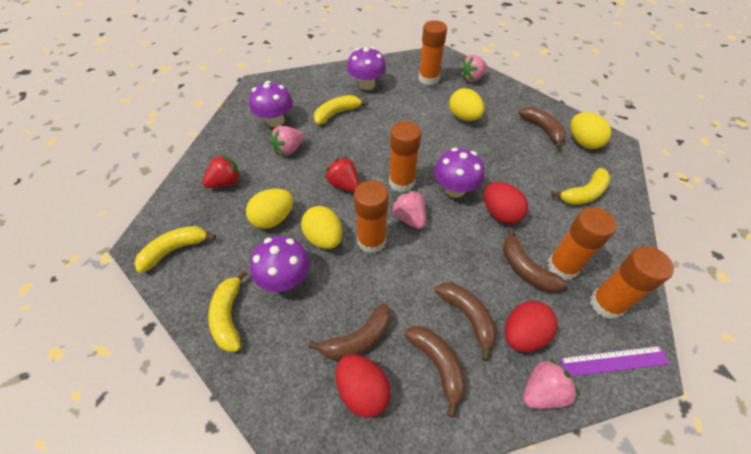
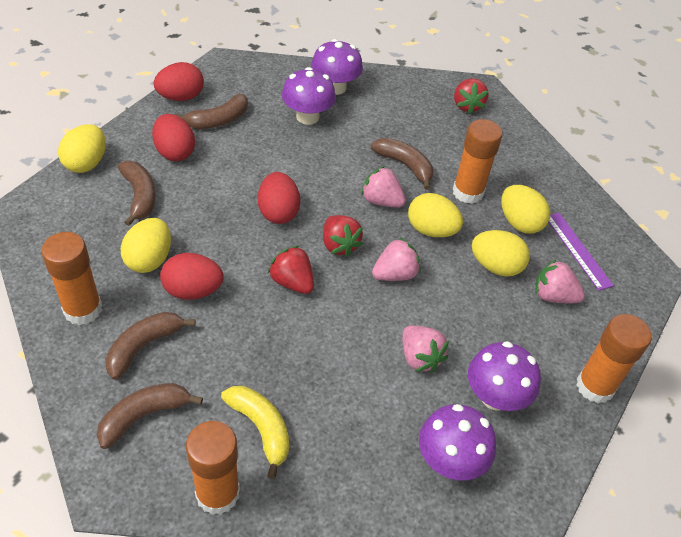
orange glue stick: 5 -> 4
red egg: 3 -> 4
red strawberry: 2 -> 3
yellow banana: 4 -> 1
yellow egg: 4 -> 5

